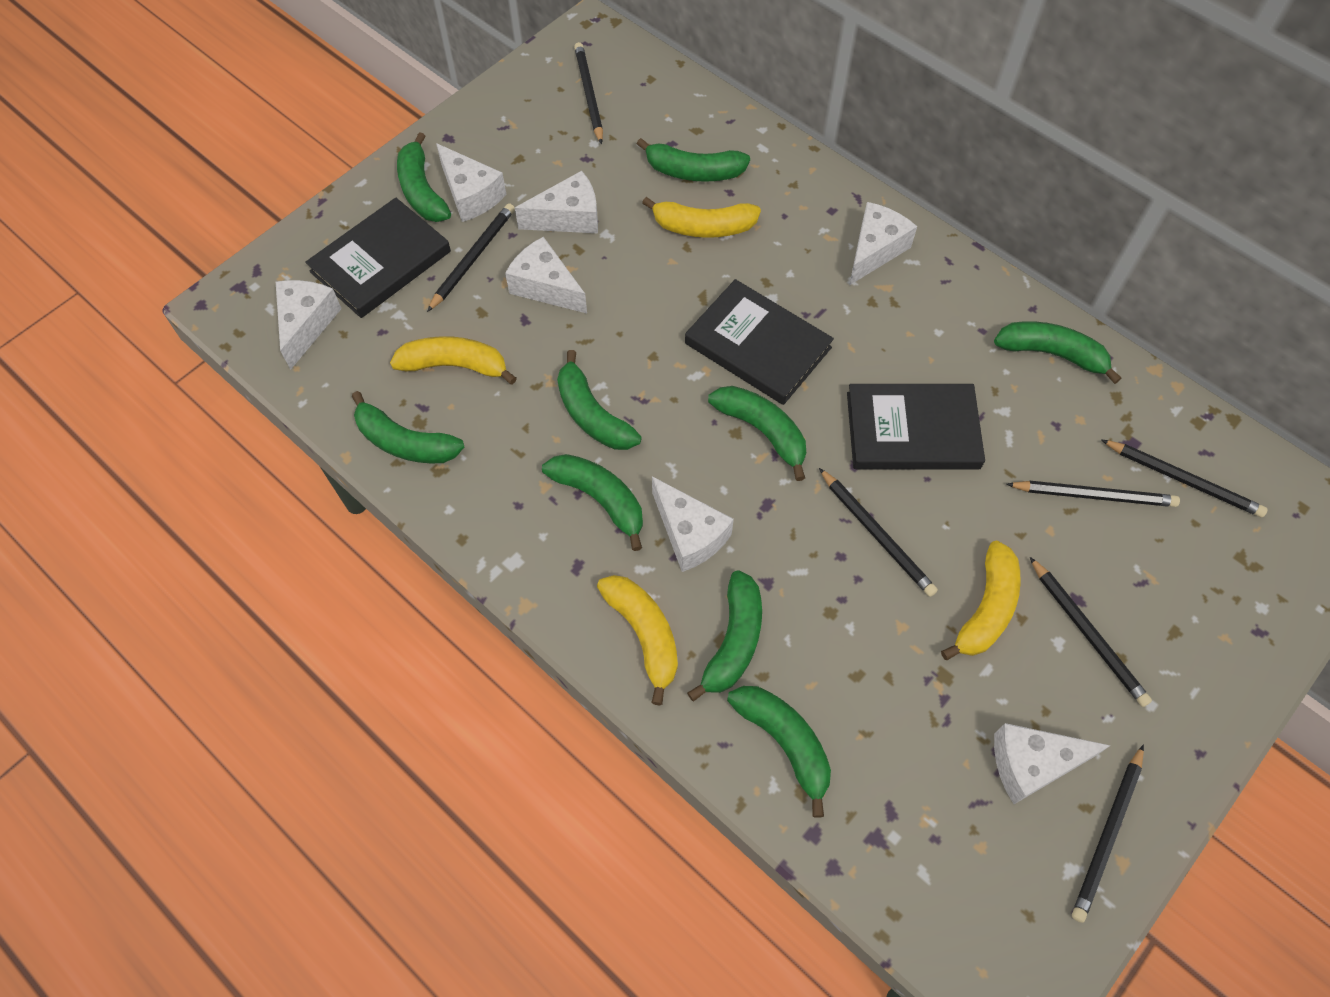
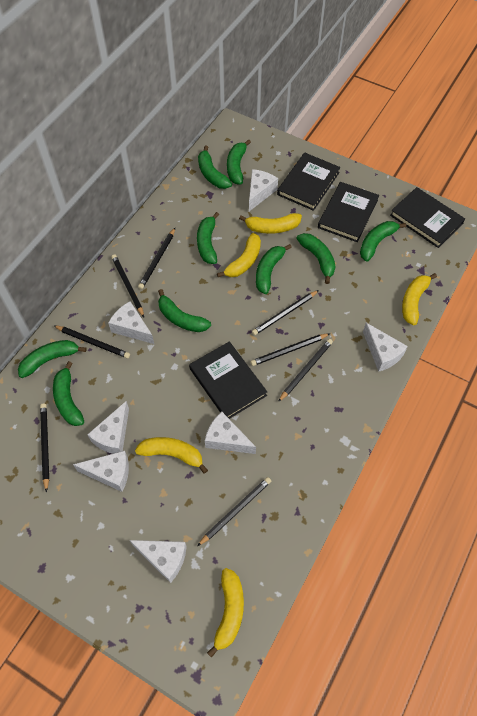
black book: 3 -> 4
black pencil: 7 -> 8
yellow banana: 4 -> 5

